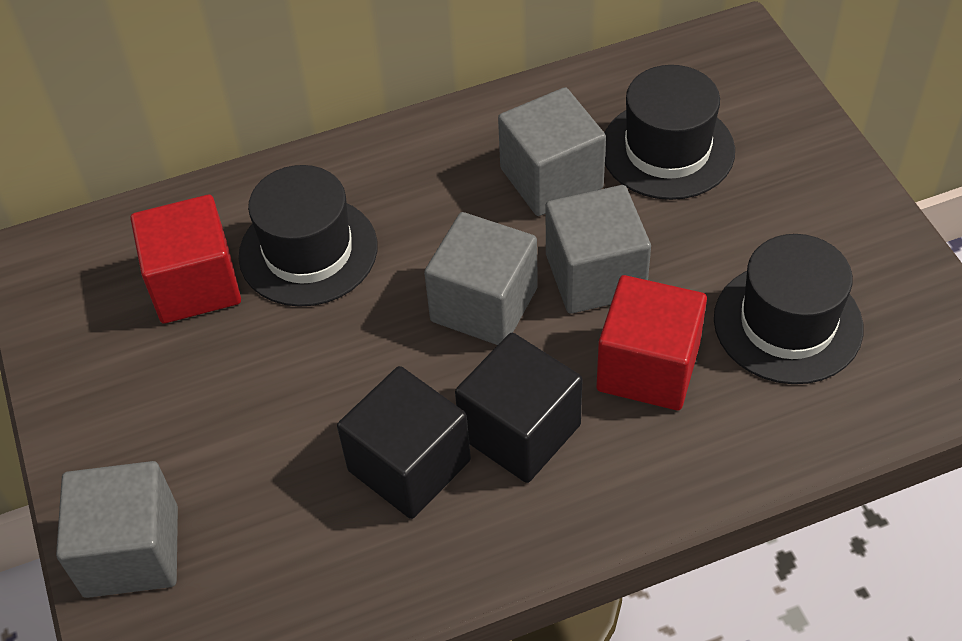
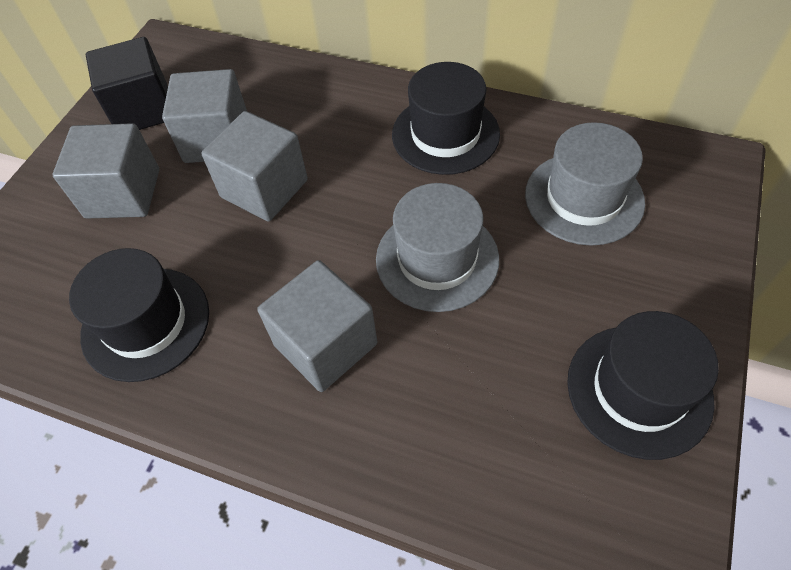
black cube: 2 -> 1
grey hat: 0 -> 2
red cube: 2 -> 0

